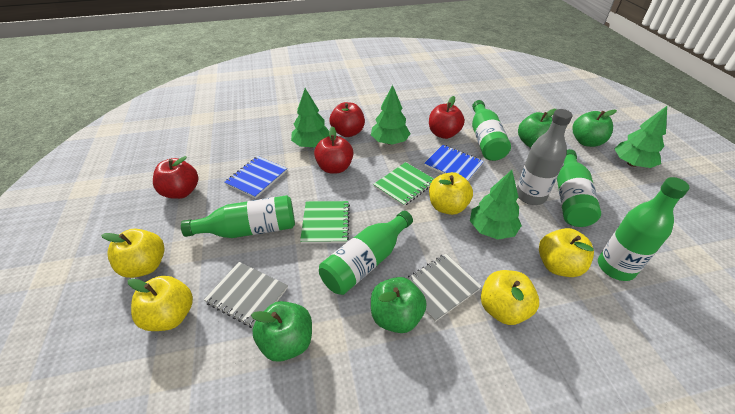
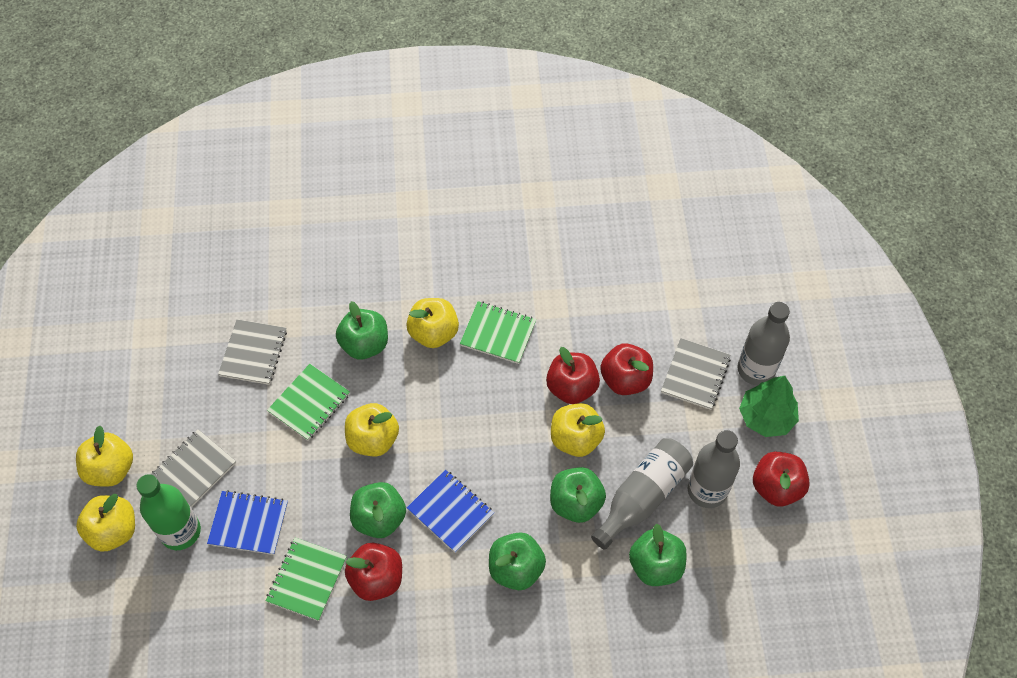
green apple: 4 -> 5
green bottle: 5 -> 1
green notebook: 2 -> 3
green tree: 4 -> 1
grey bottle: 1 -> 3
grey notebook: 2 -> 3

